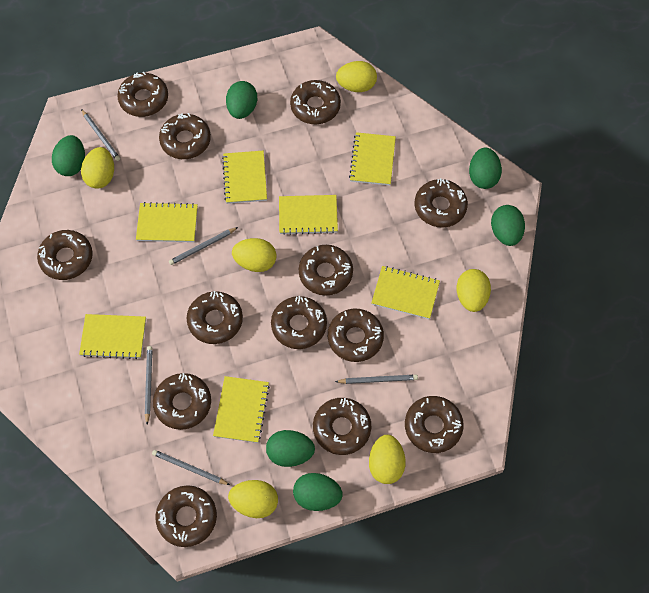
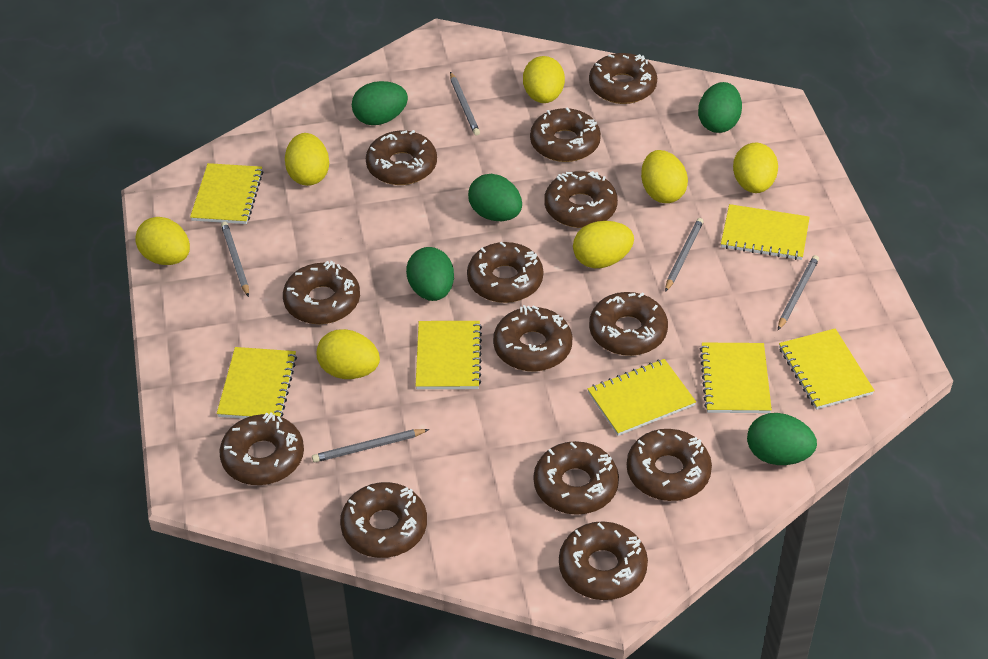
green egg: 6 -> 5
yellow egg: 6 -> 7

